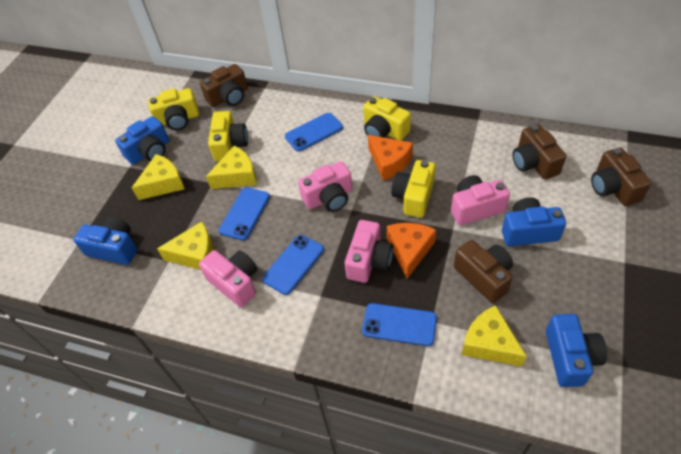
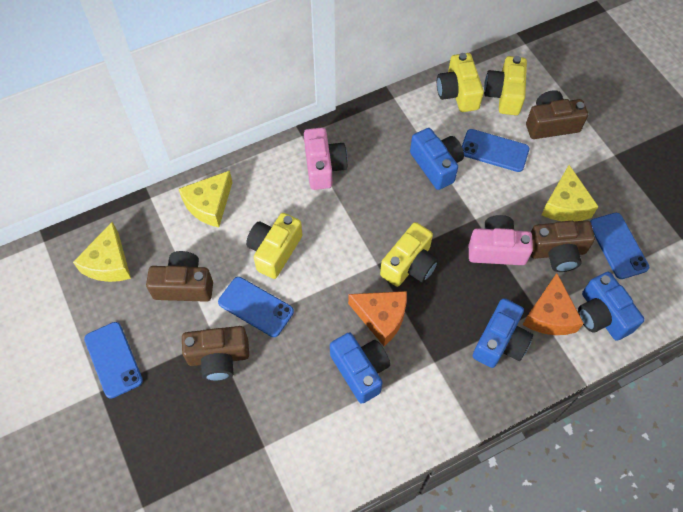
pink camera: 4 -> 2
yellow cheese: 4 -> 3

